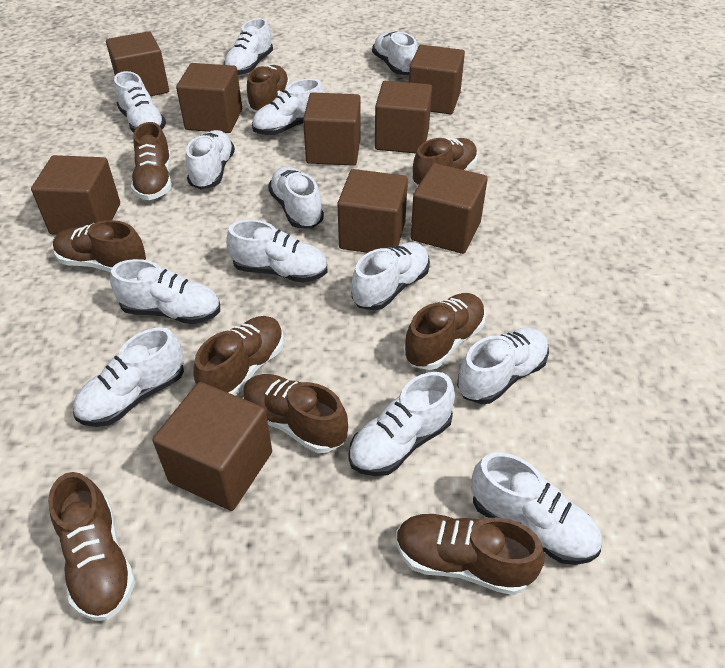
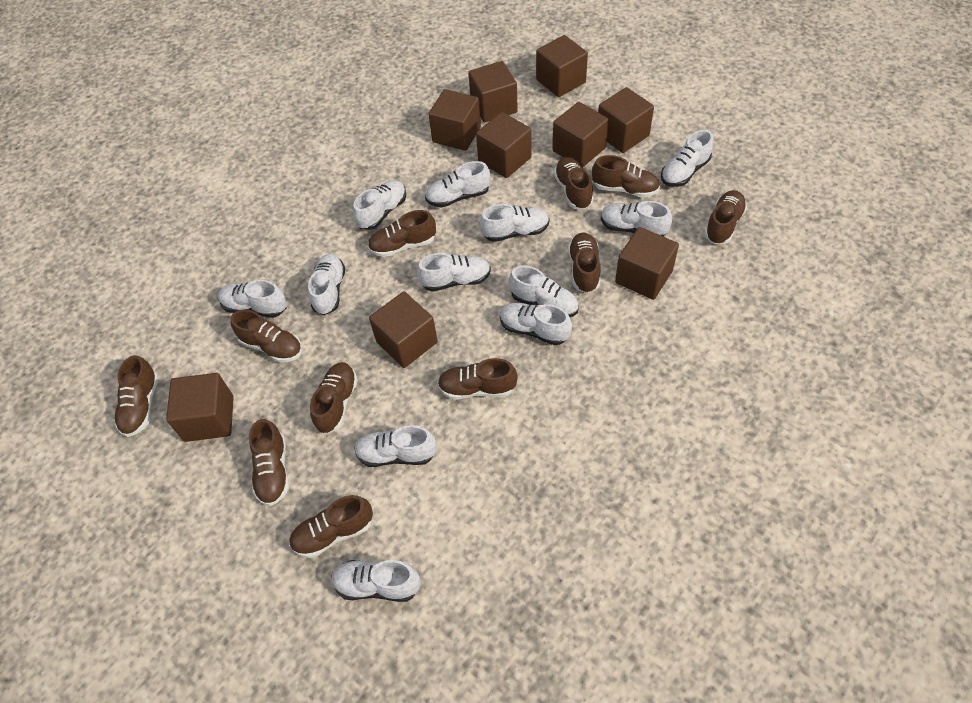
brown shoe: 9 -> 11
white shoe: 13 -> 12

